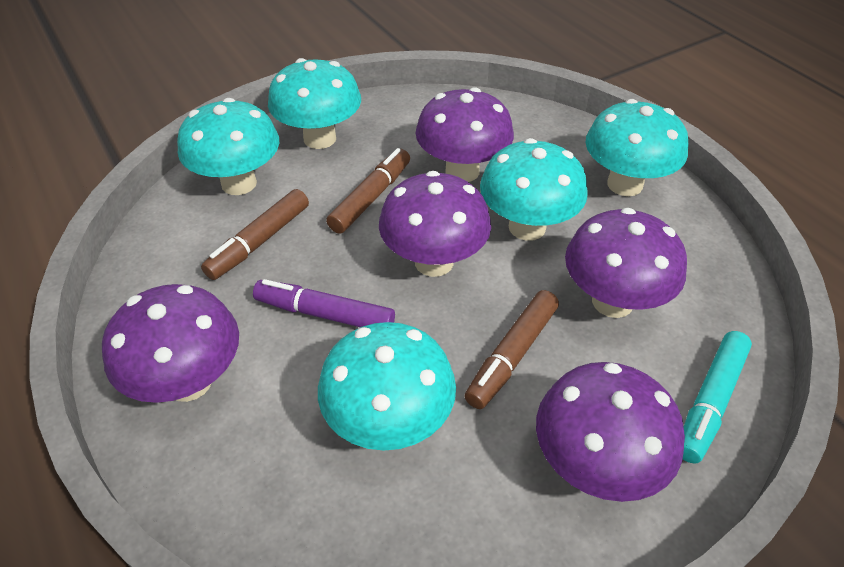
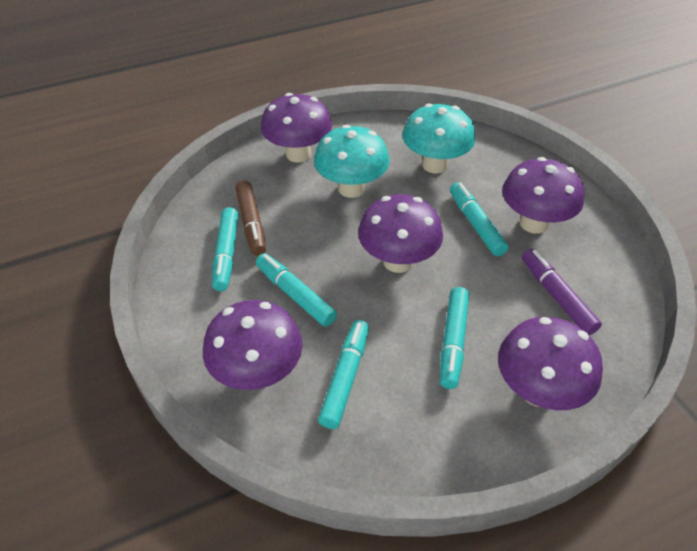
brown marker: 3 -> 1
turquoise marker: 1 -> 5
turquoise mushroom: 5 -> 2

